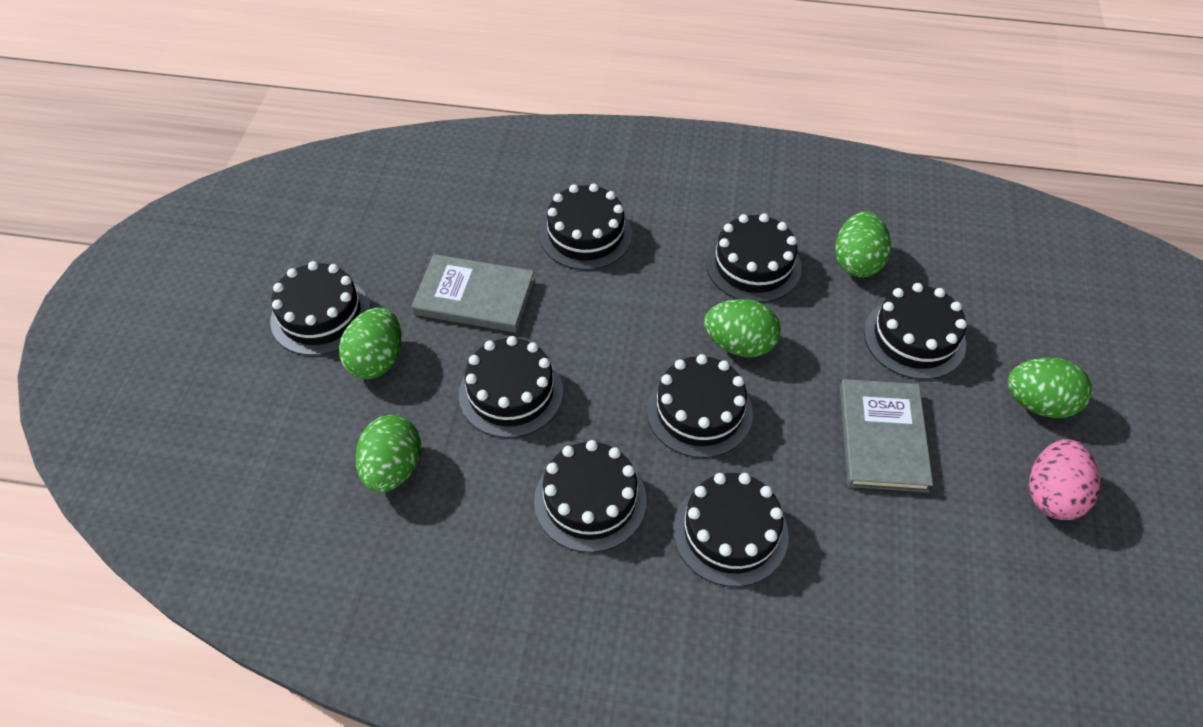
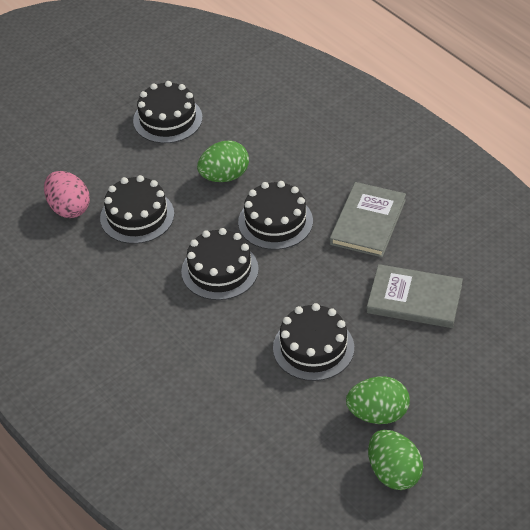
black cake: 8 -> 5
green egg: 5 -> 3

